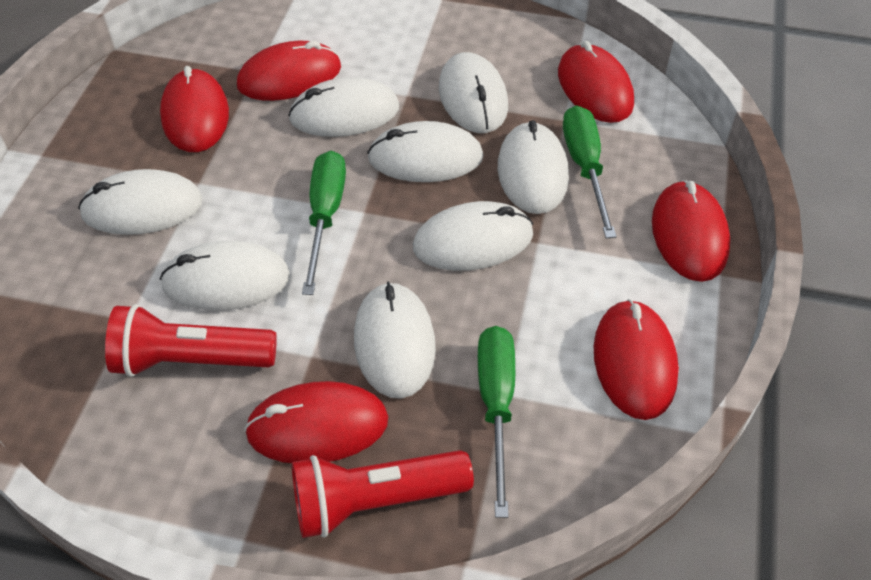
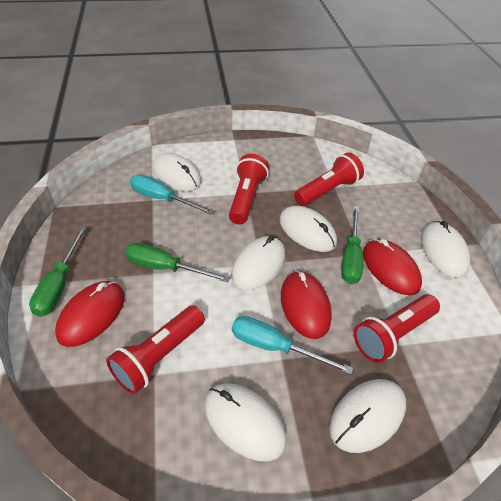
red flashlight: 2 -> 4
red mouse: 6 -> 3
turquoise screwdriver: 0 -> 2
white mouse: 8 -> 6

